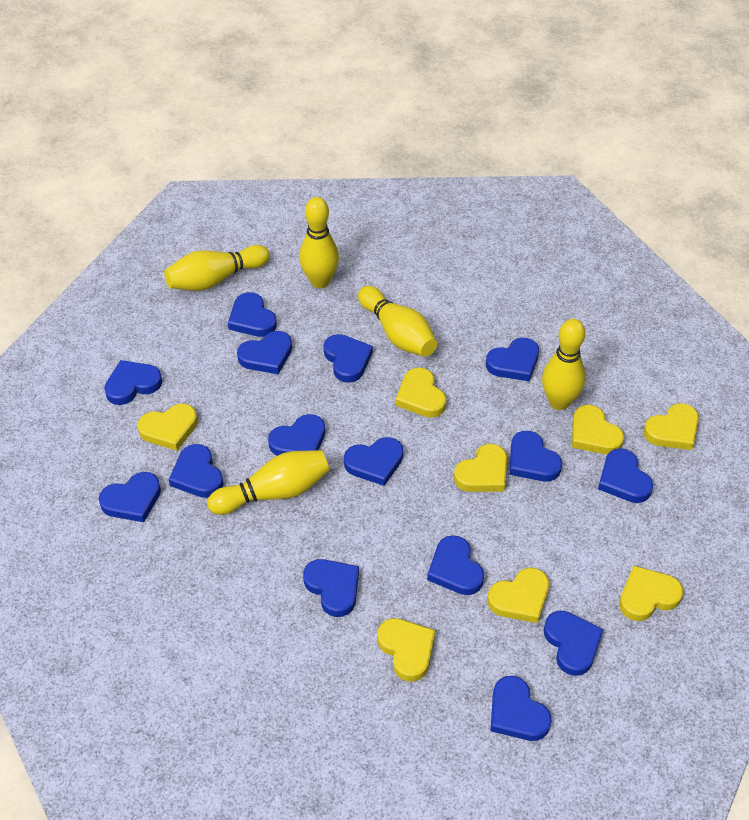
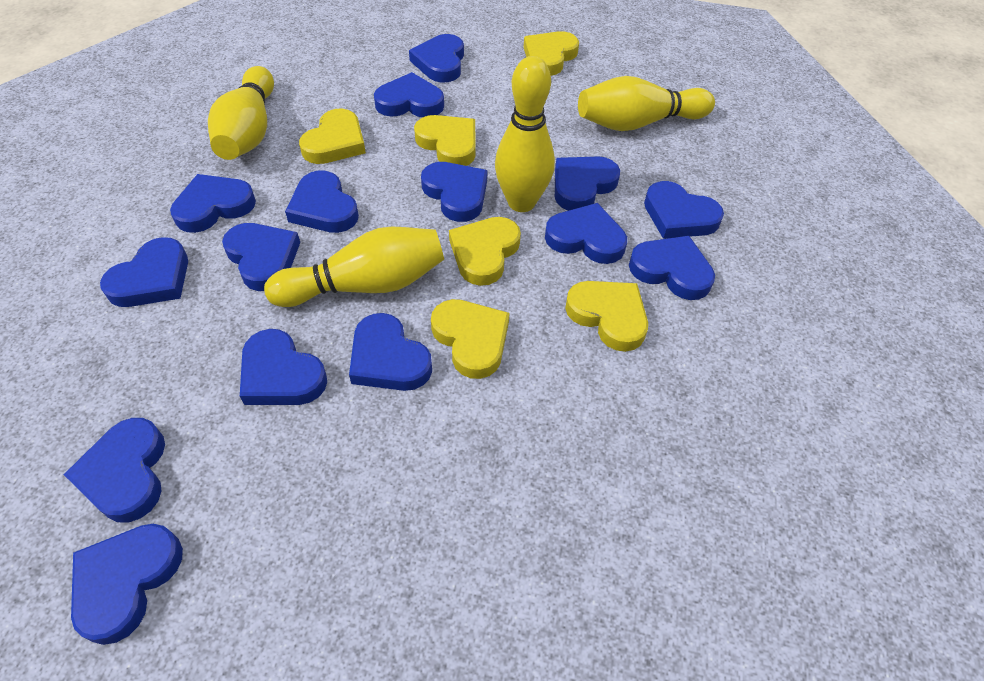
yellow bowling pin: 5 -> 4
yellow heart: 8 -> 6

